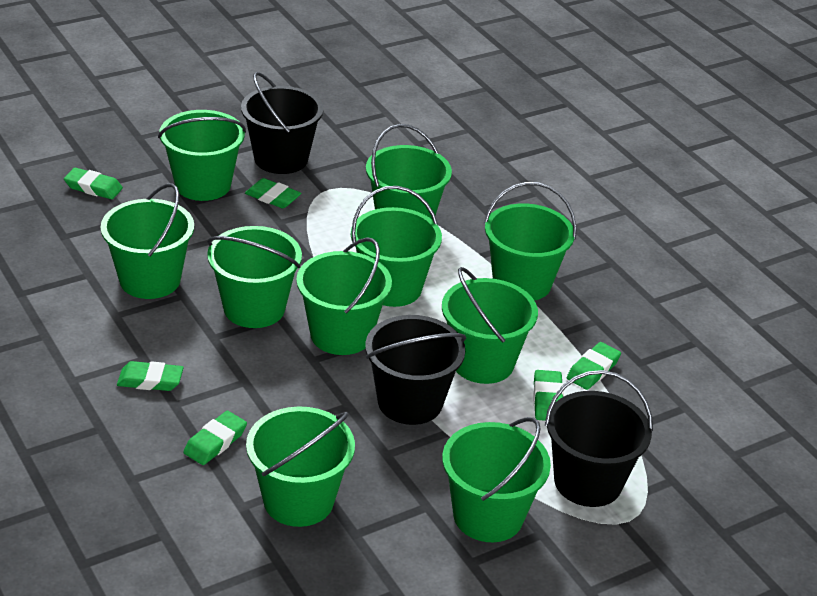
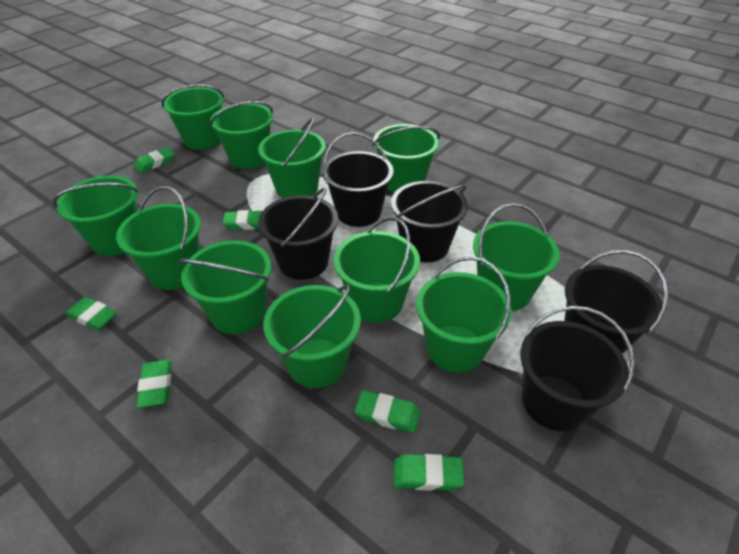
black bucket: 3 -> 5
green bucket: 10 -> 11

